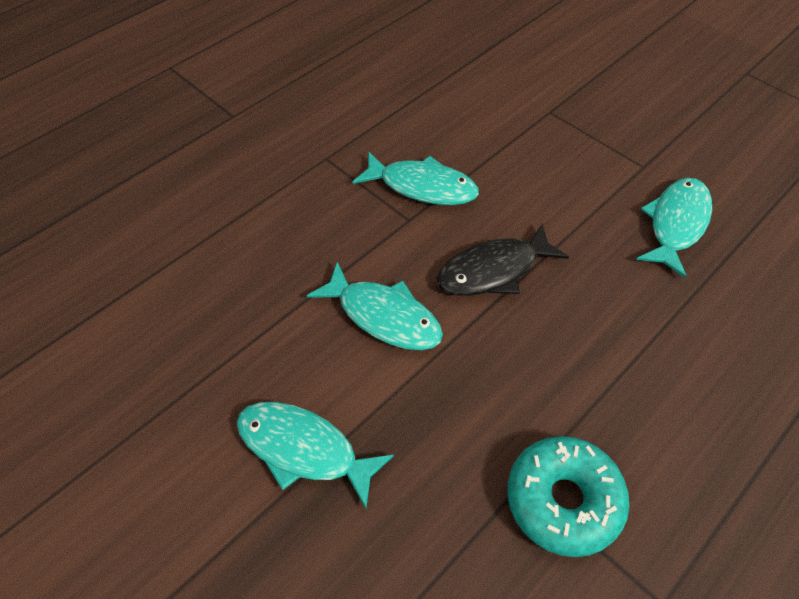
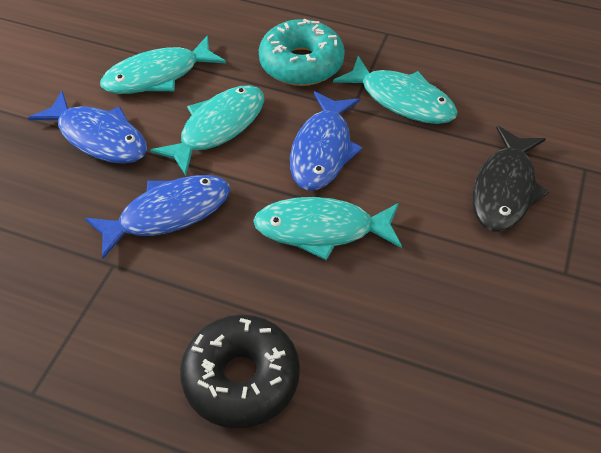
black donut: 0 -> 1
blue fish: 0 -> 3

